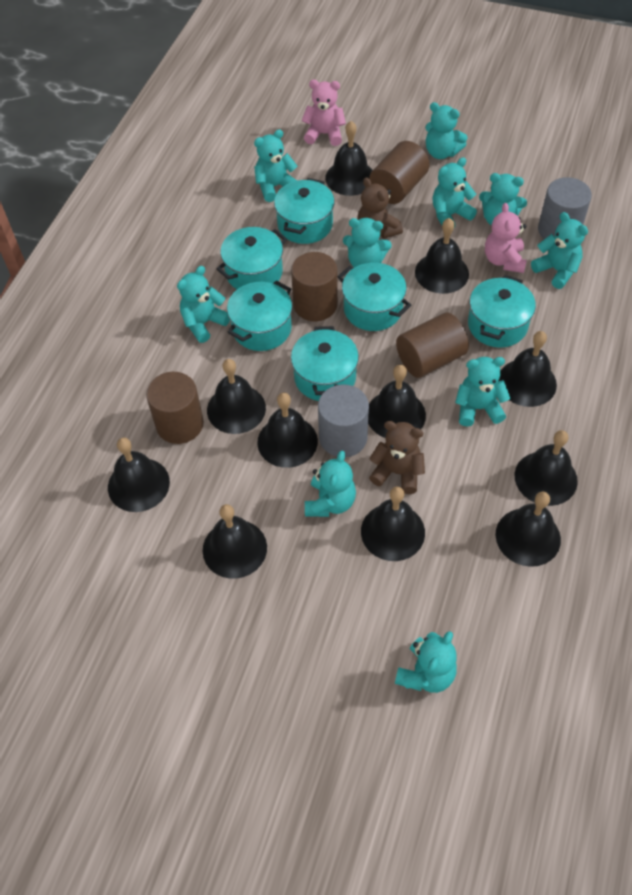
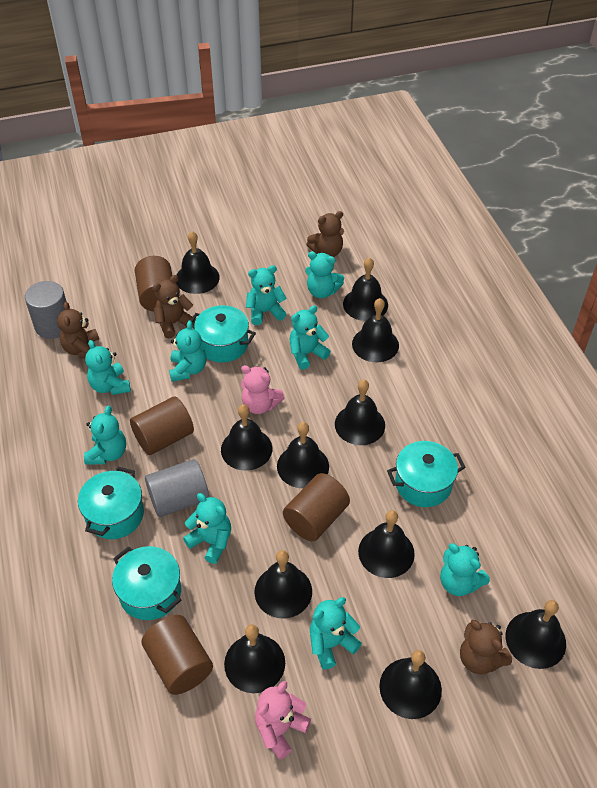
brown teddy bear: 2 -> 4
turquoise pot: 6 -> 4
turquoise teddy bear: 10 -> 9

